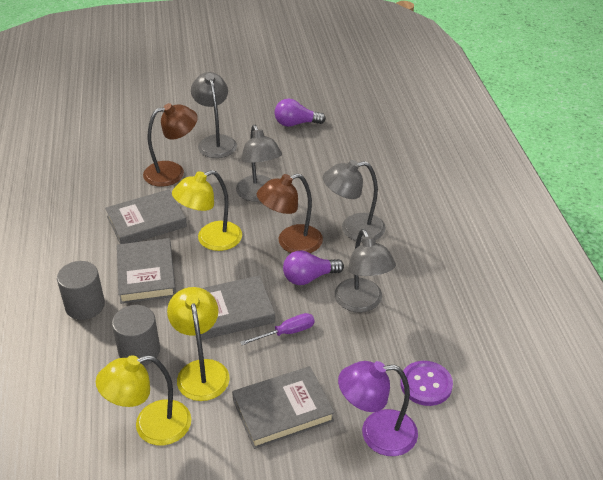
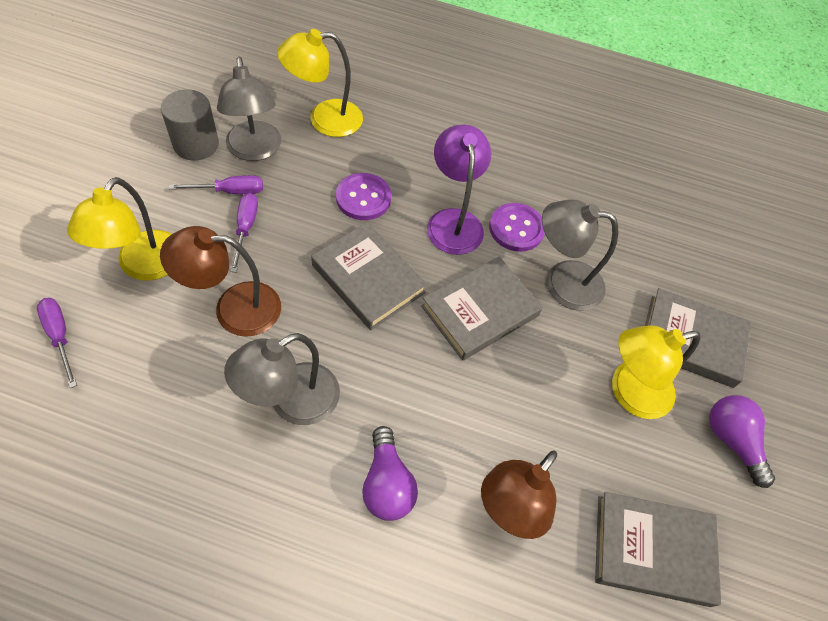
grey cylinder: 2 -> 1
grey lamp: 4 -> 3
purple button: 1 -> 2
purple screwdriver: 1 -> 3

